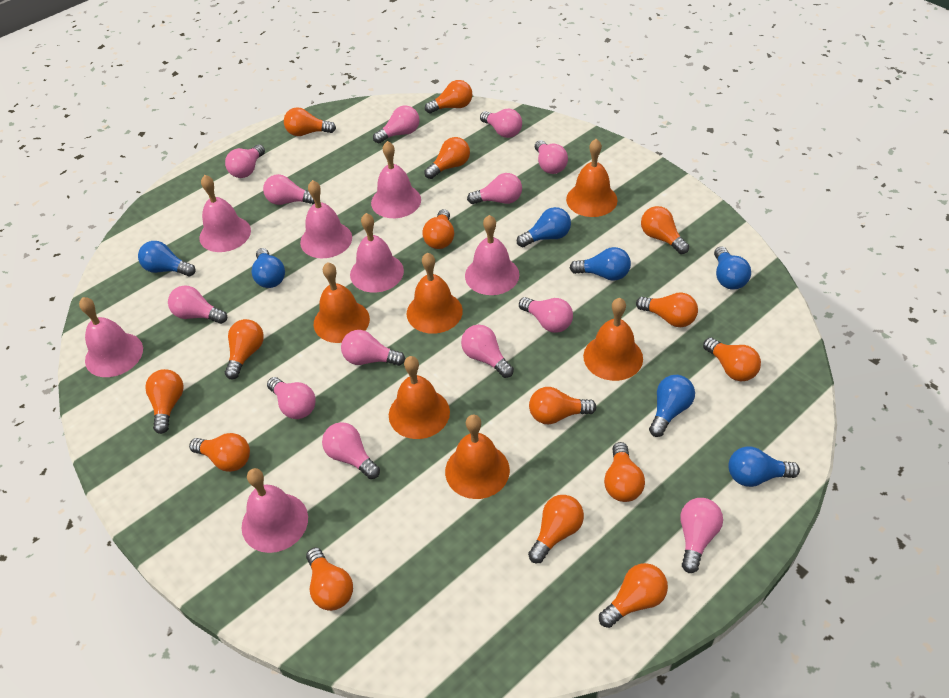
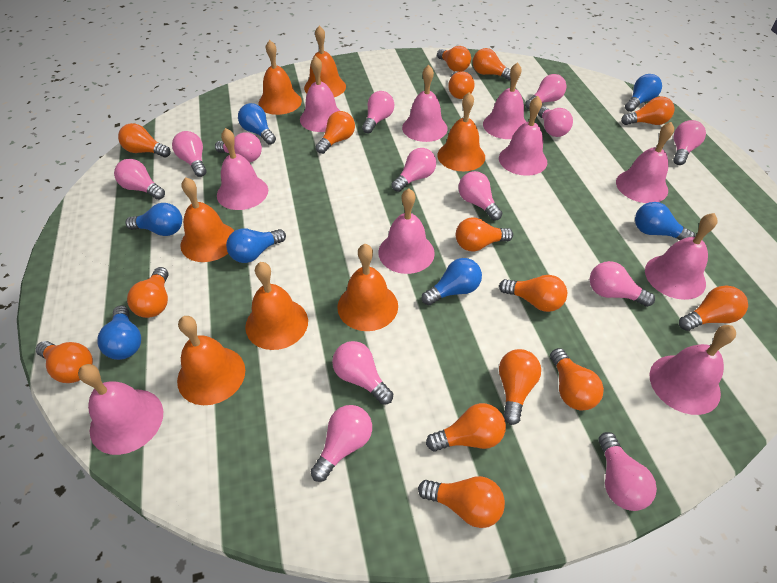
orange bell: 6 -> 7
pink bell: 7 -> 10

